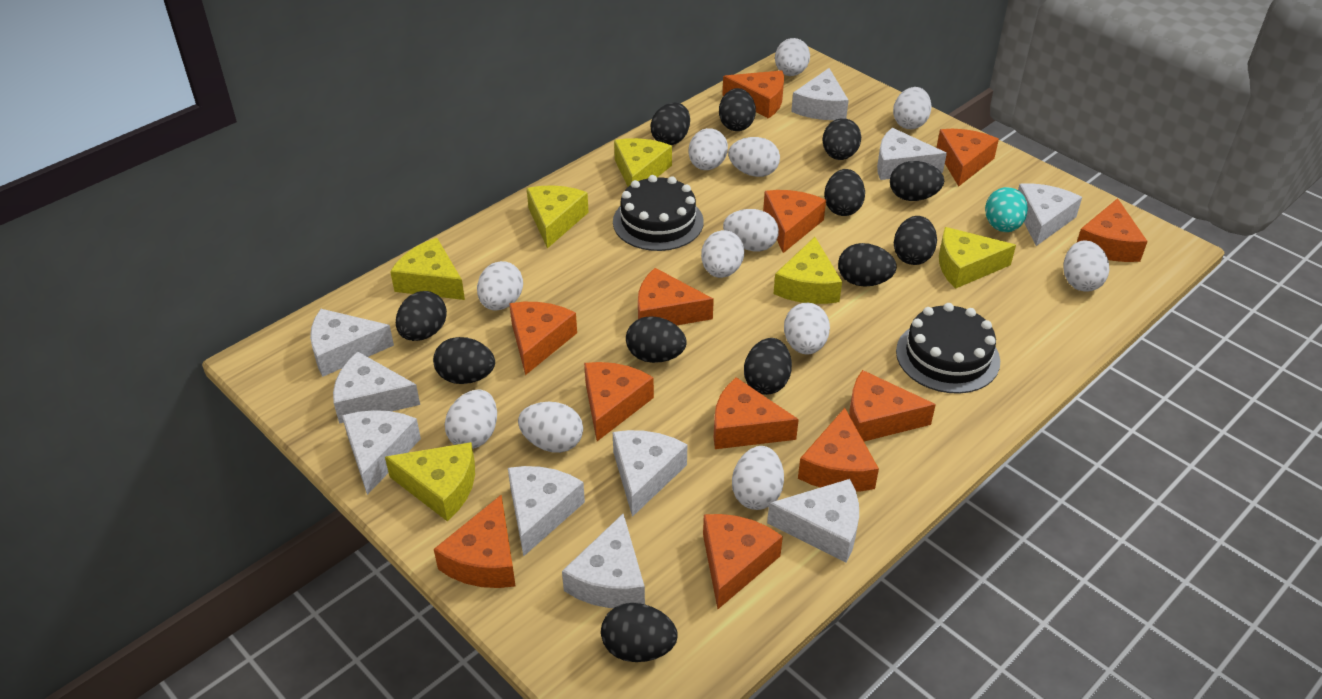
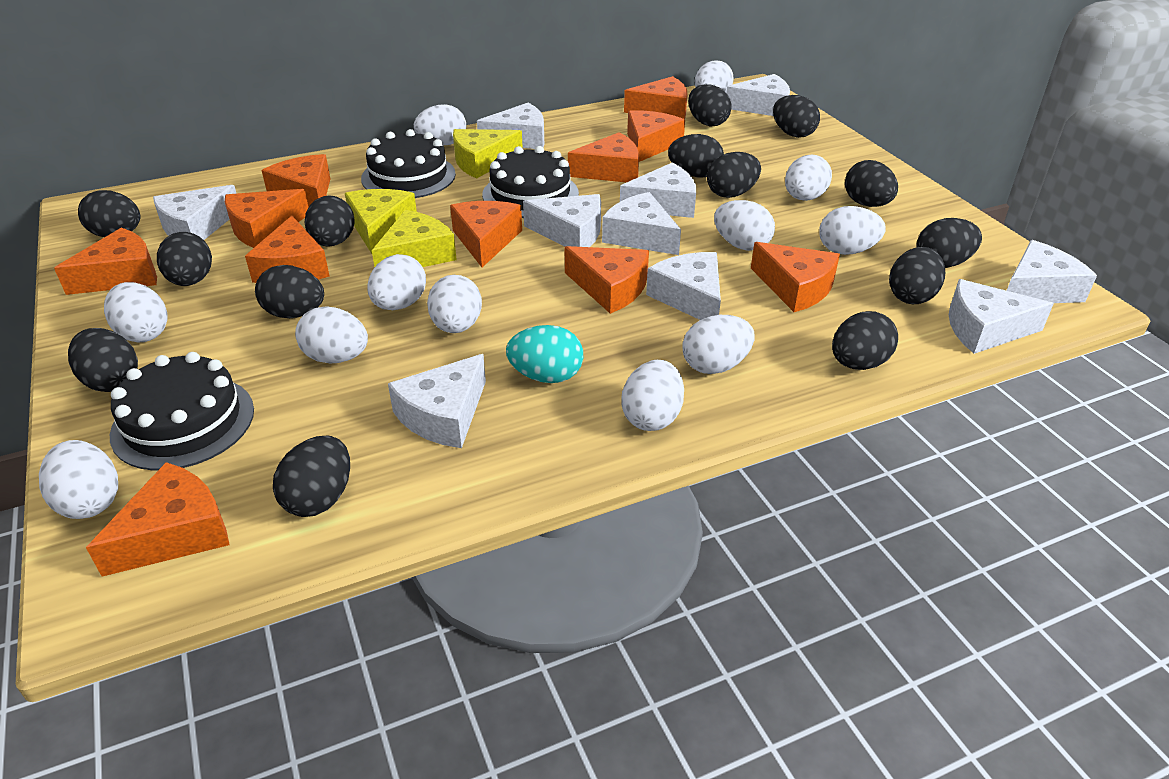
black cake: 2 -> 3
black egg: 12 -> 14
orange cheese: 12 -> 11
yellow cheese: 6 -> 3

